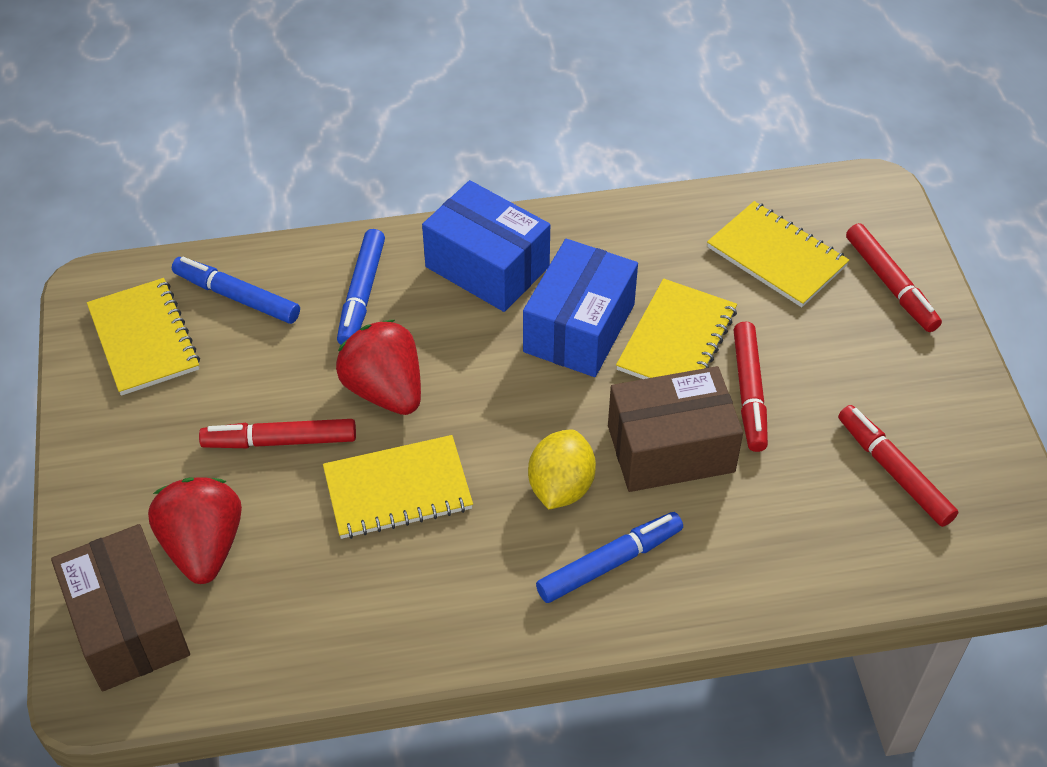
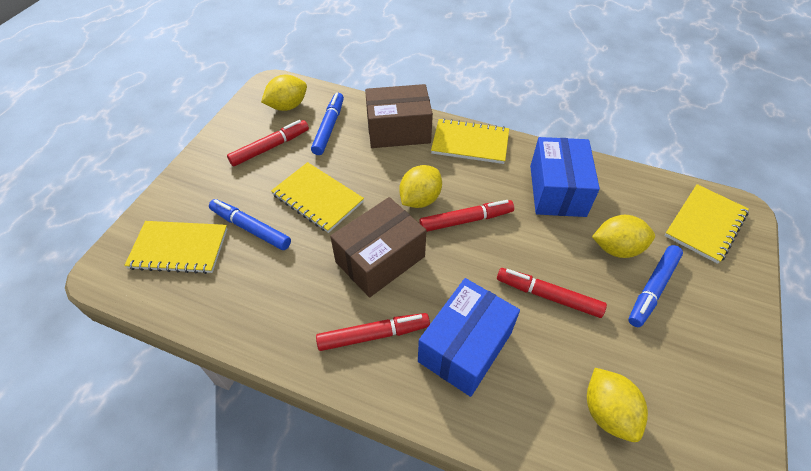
red strawberry: 2 -> 0
yellow lemon: 1 -> 4

